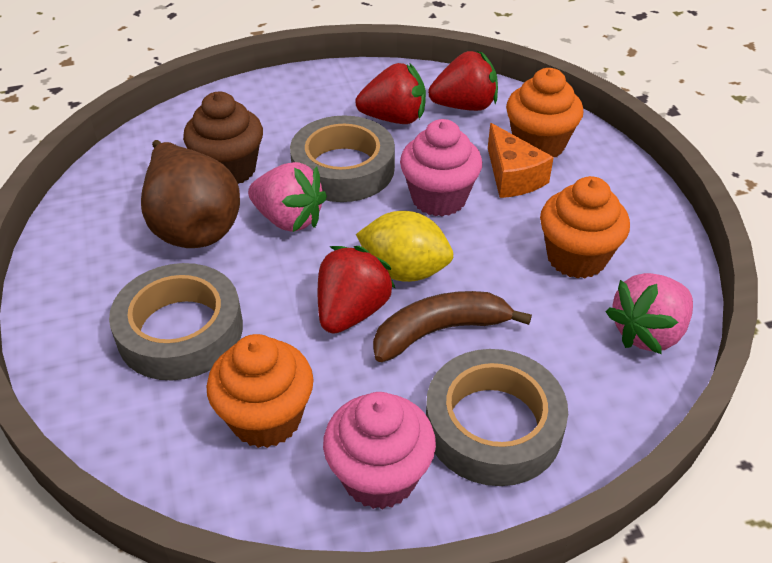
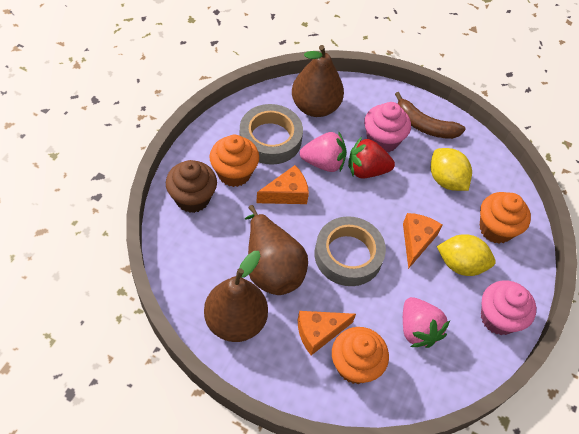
brown pear: 1 -> 3
grey tape: 3 -> 2
orange cheese: 1 -> 3
red strawberry: 3 -> 1
yellow lemon: 1 -> 2

